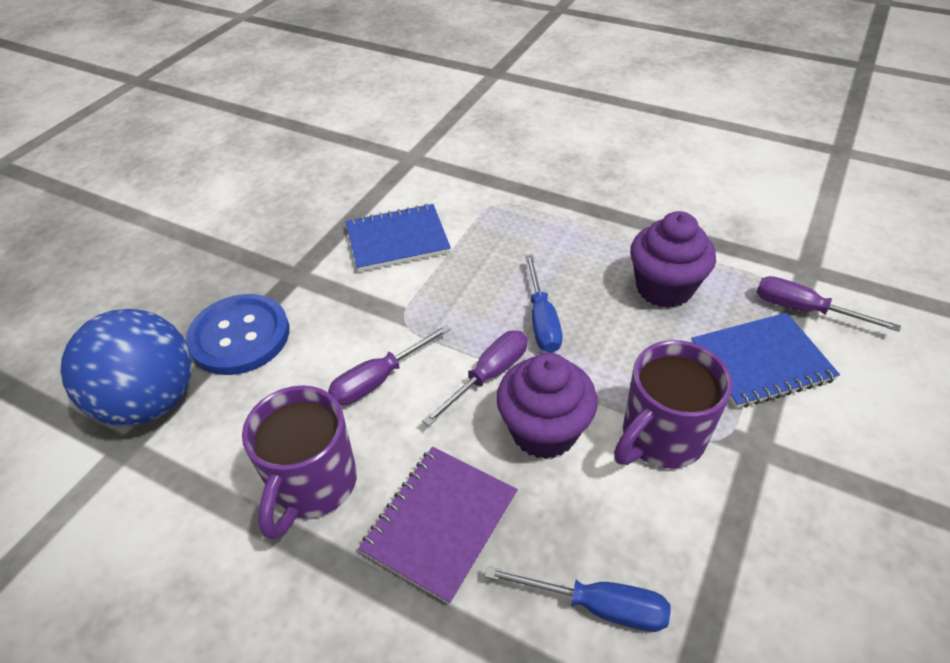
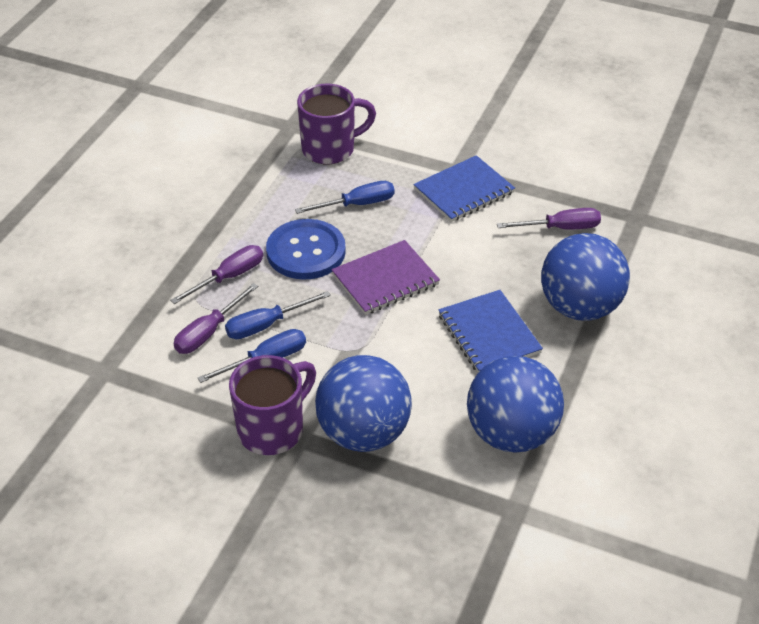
blue ball: 1 -> 3
blue screwdriver: 2 -> 3
purple cupcake: 2 -> 0

